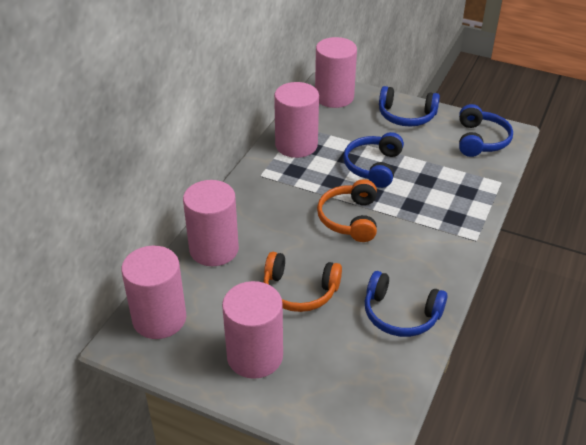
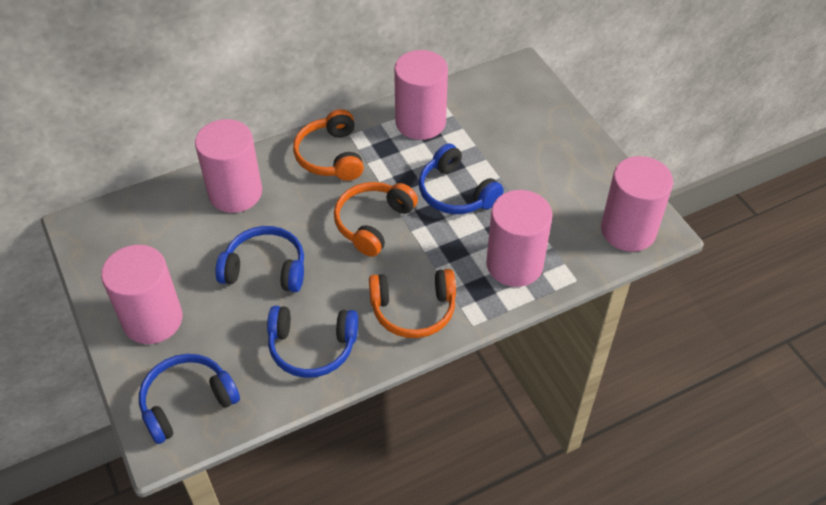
orange headphones: 2 -> 3

